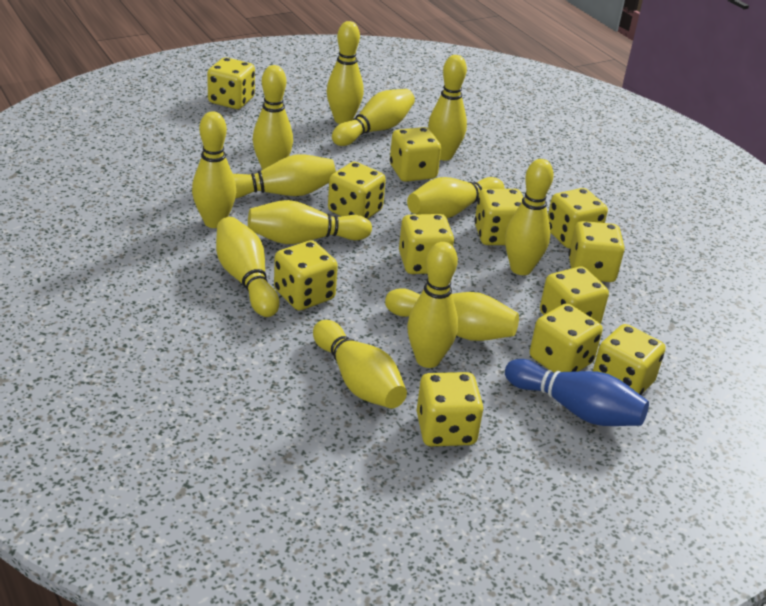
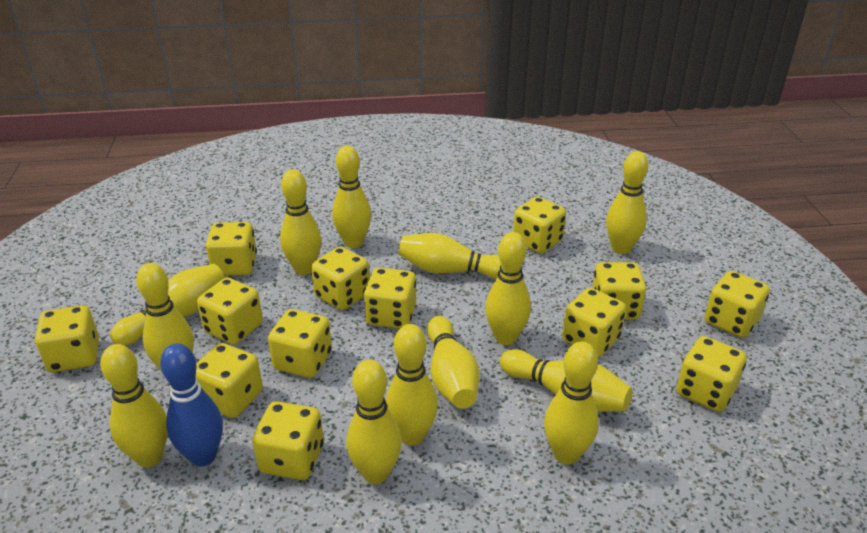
yellow dice: 12 -> 13

